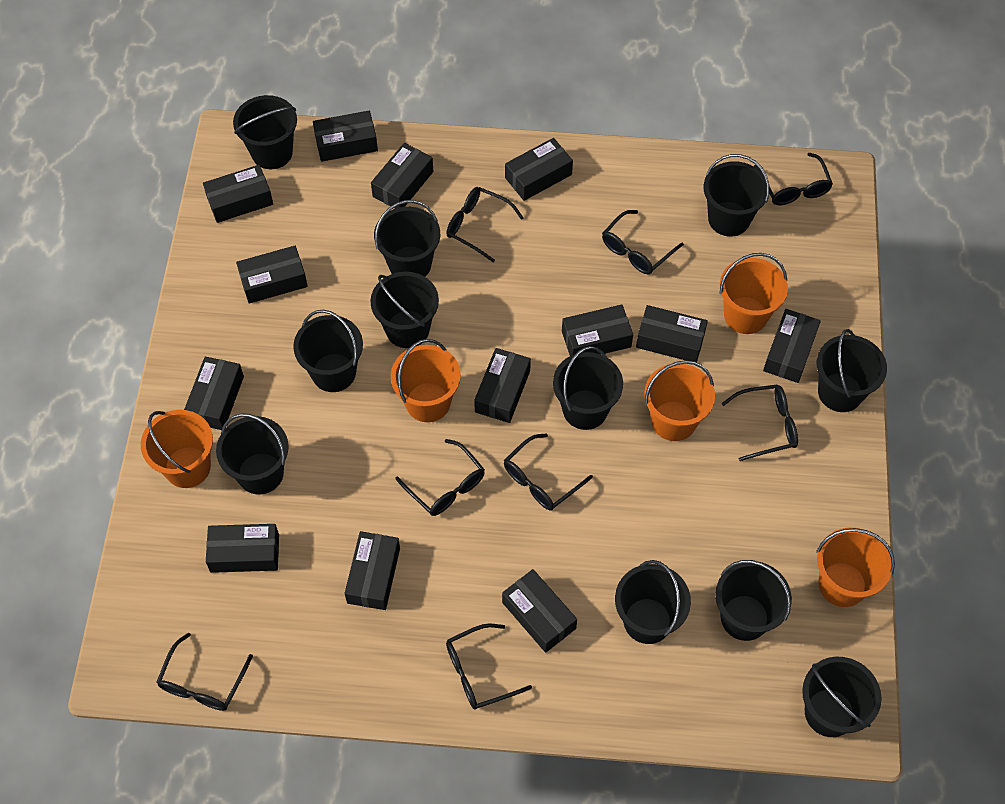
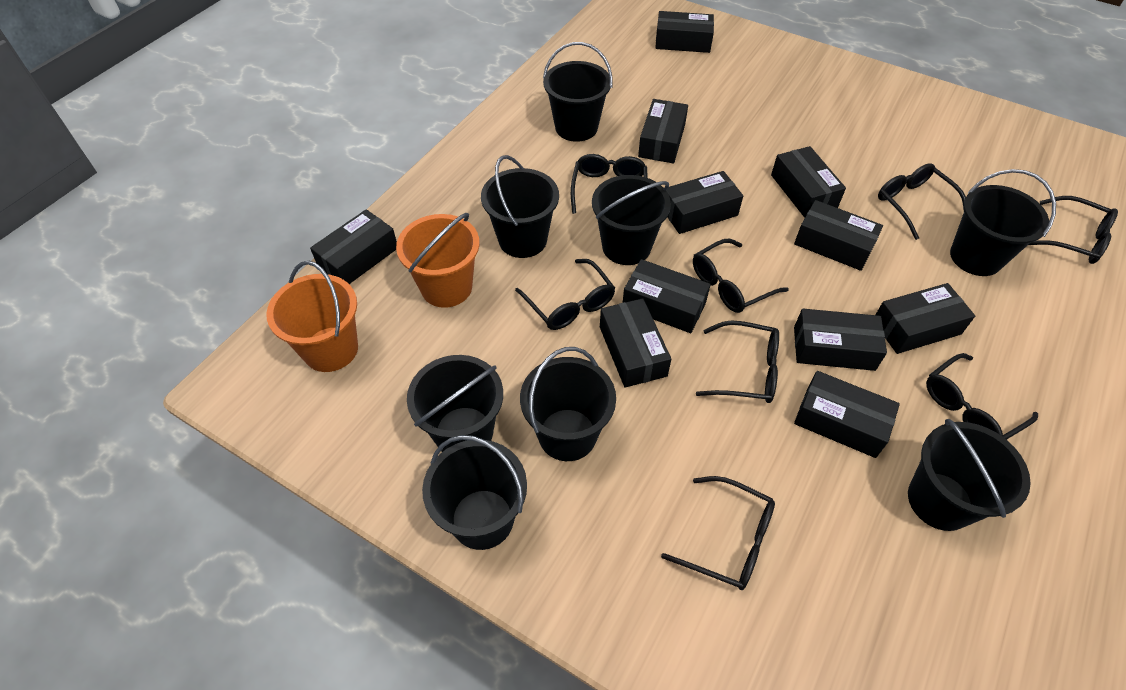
black box: 13 -> 11
black bucket: 11 -> 8
orange bucket: 5 -> 2

